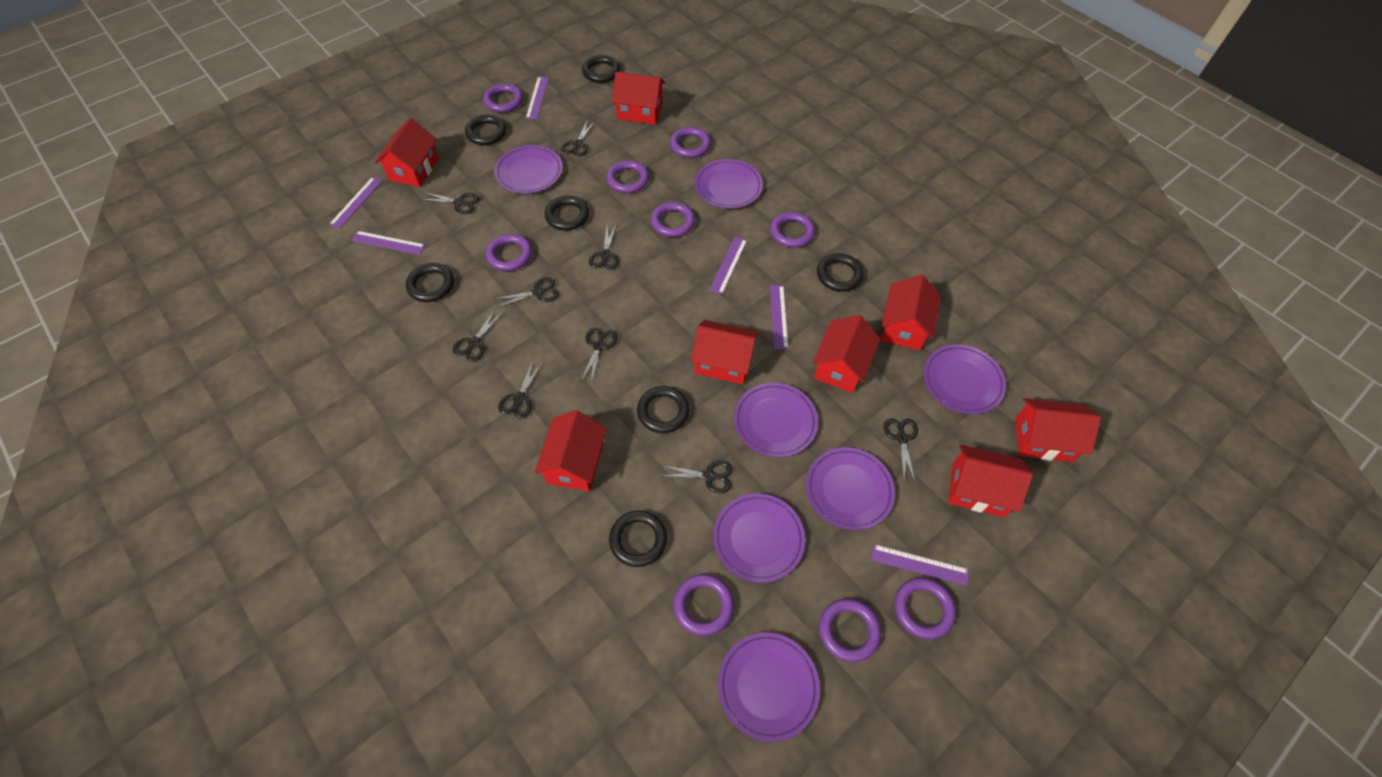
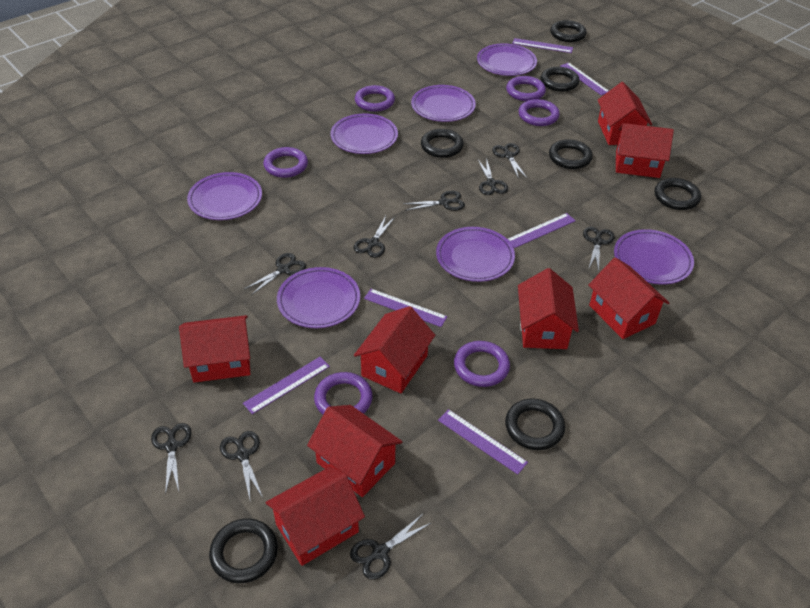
purple ring: 9 -> 6

